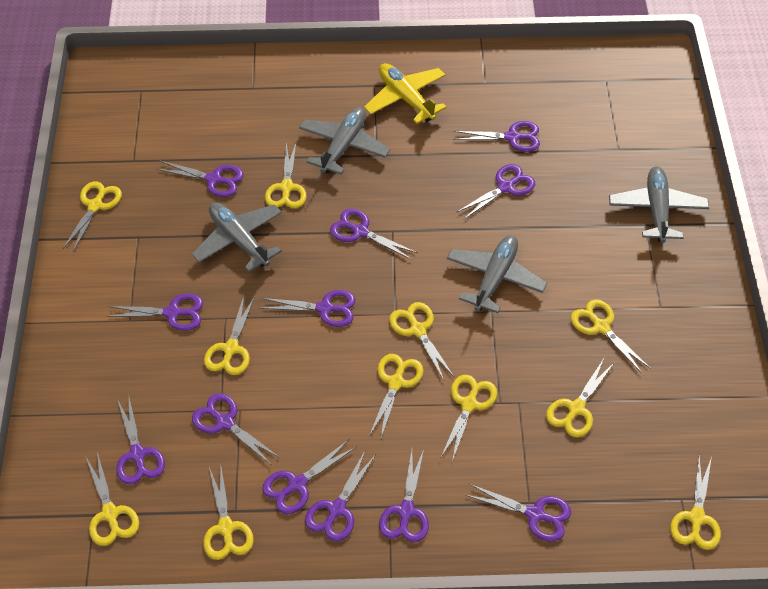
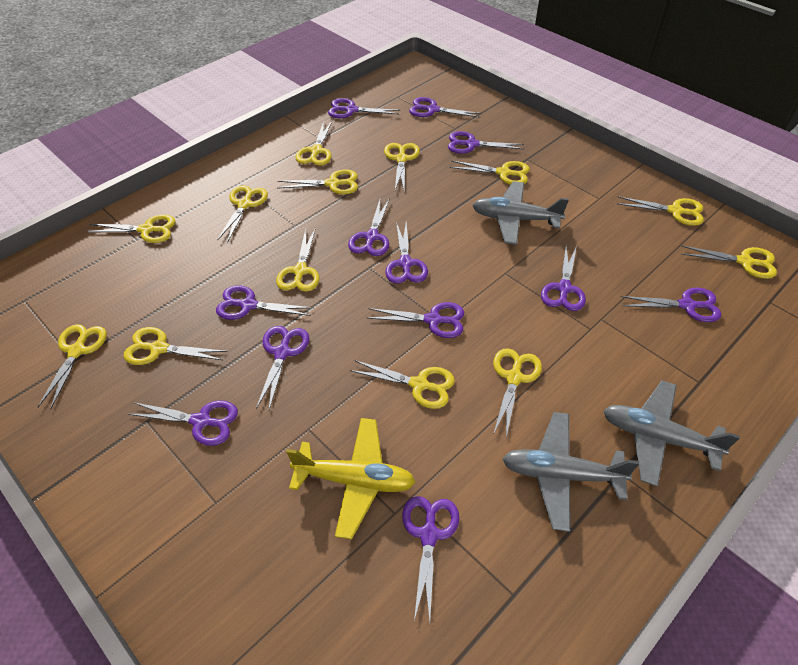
grey plane: 4 -> 3
yellow scissors: 11 -> 13

